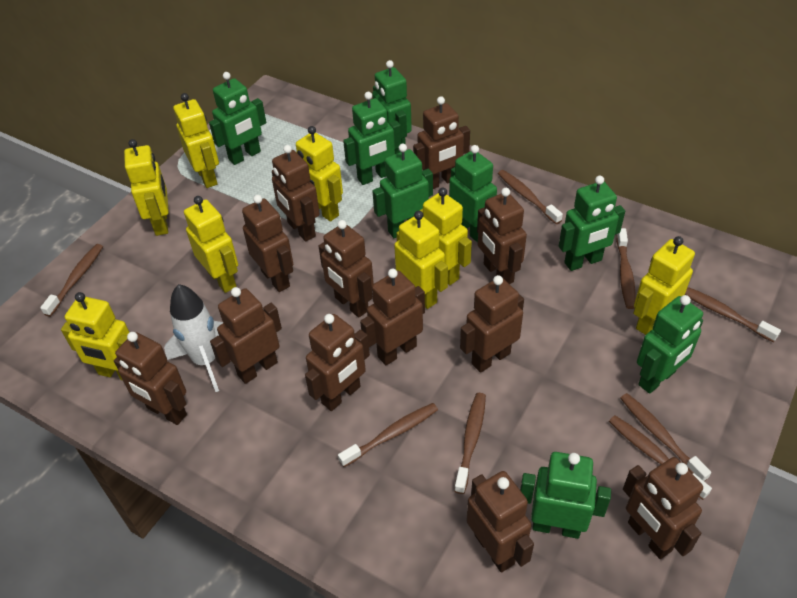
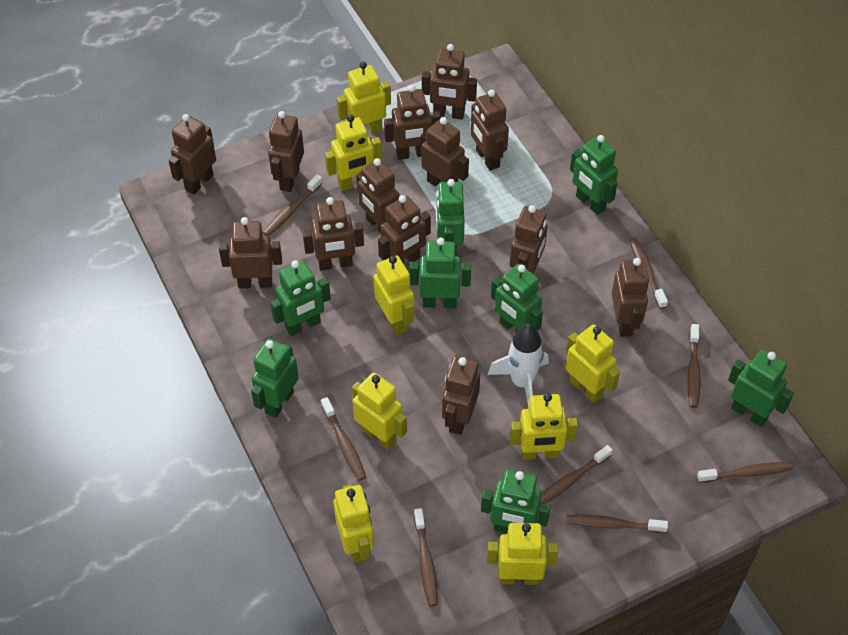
brown robot: 12 -> 13

